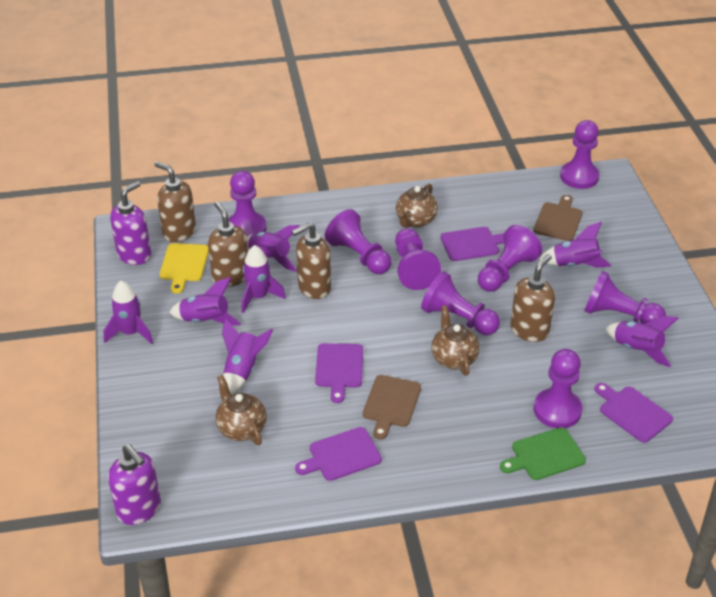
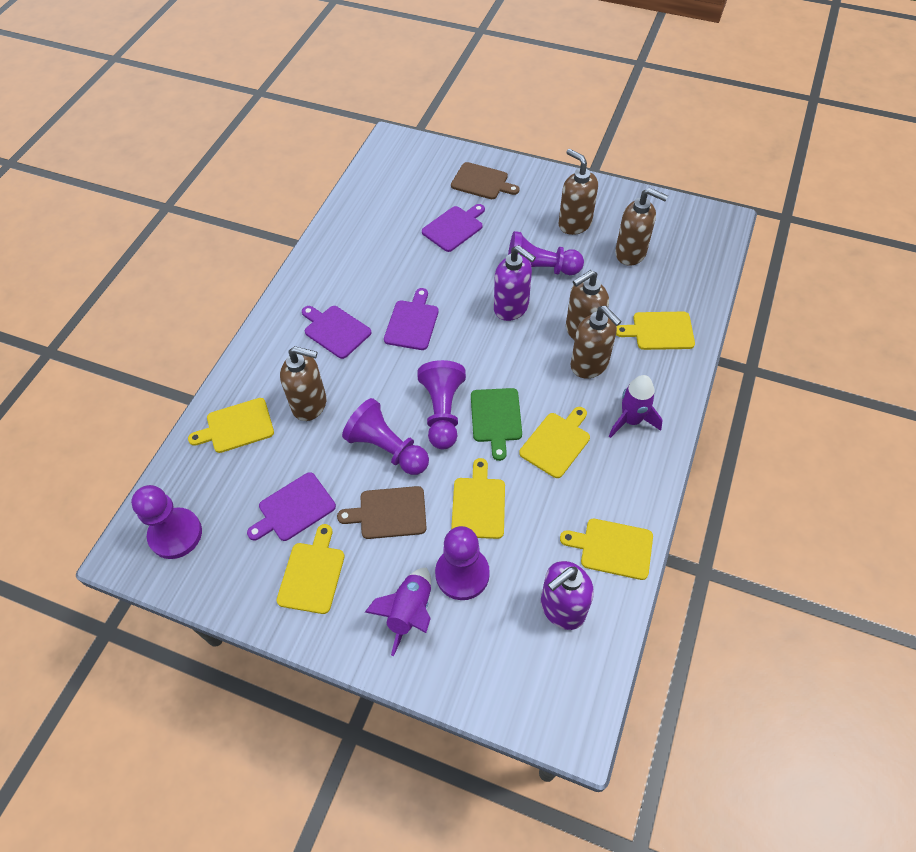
brown soap dispenser: 4 -> 5
brown teapot: 3 -> 0
purple pawn: 8 -> 5
purple rocket: 7 -> 2
yellow cutting board: 1 -> 6

